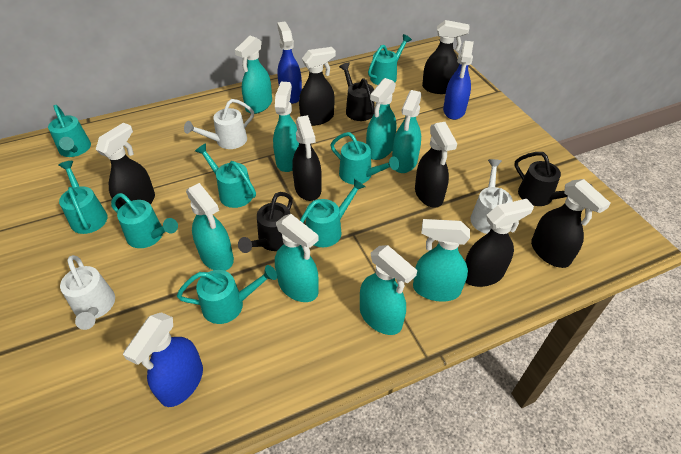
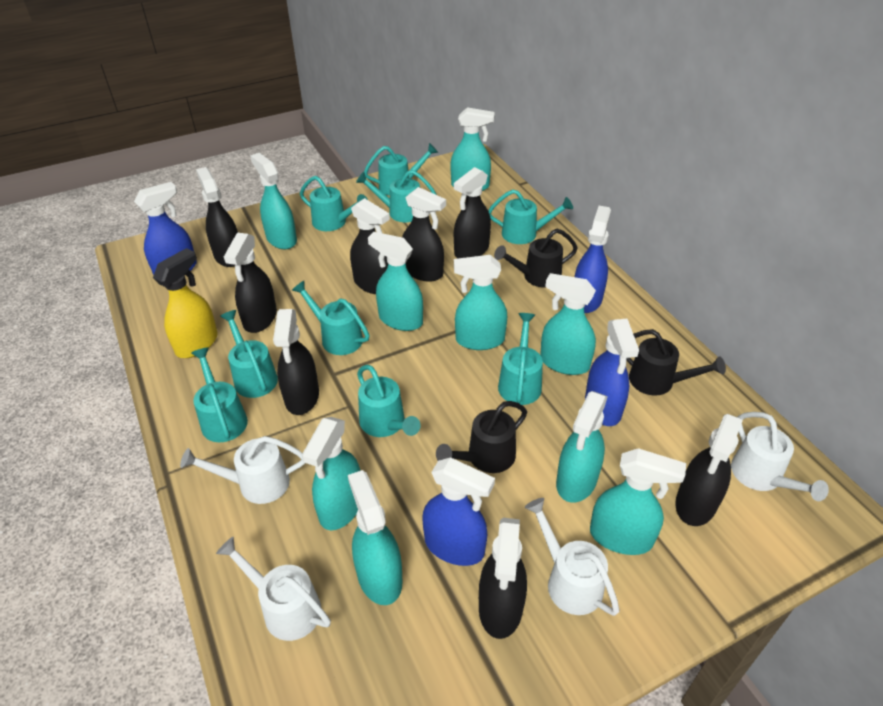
black spray bottle: 7 -> 8
blue spray bottle: 3 -> 4
turquoise spray bottle: 8 -> 9
turquoise watering can: 8 -> 9
white watering can: 3 -> 4
yellow spray bottle: 0 -> 1

